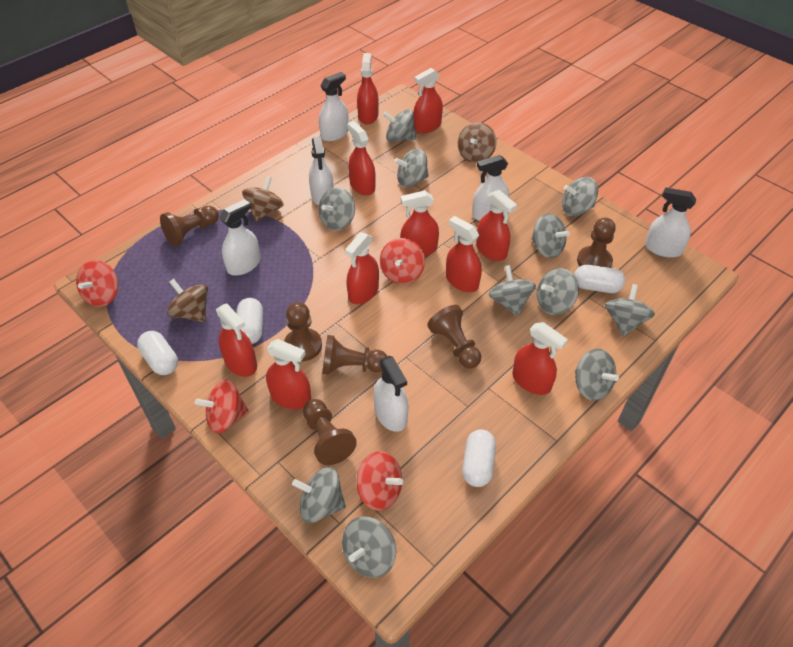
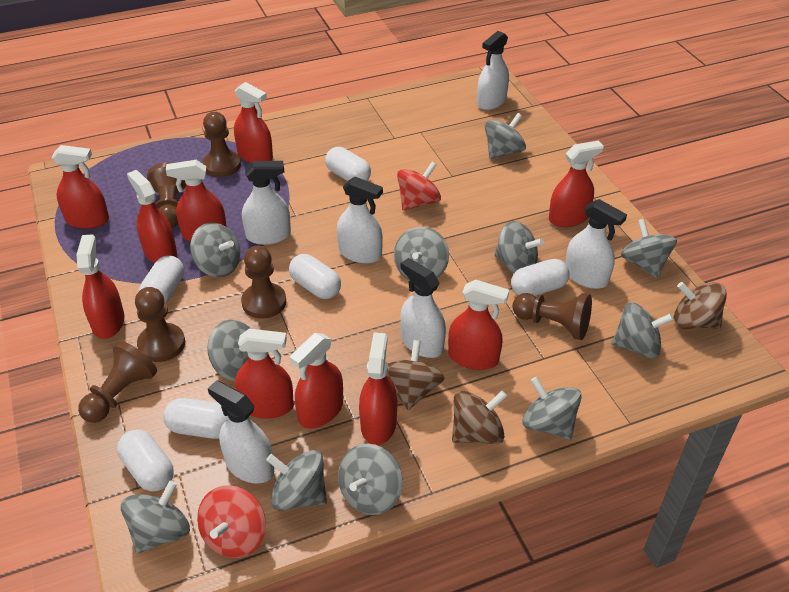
red spinning top: 4 -> 2
white capsule: 4 -> 6

